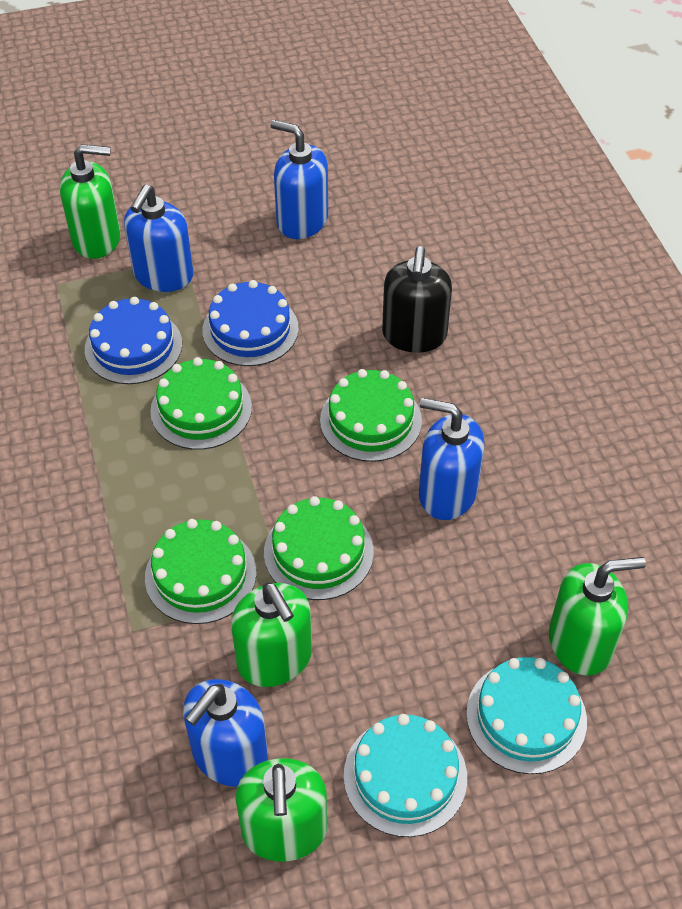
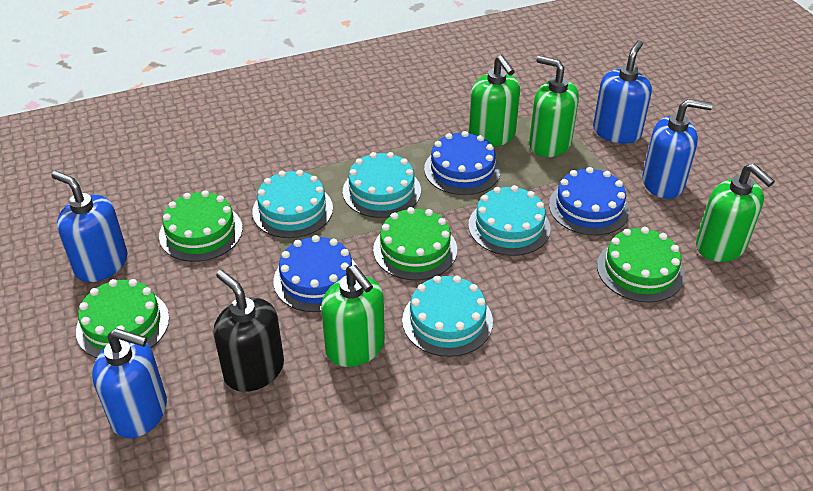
blue cake: 2 -> 3
turquoise cake: 2 -> 4

